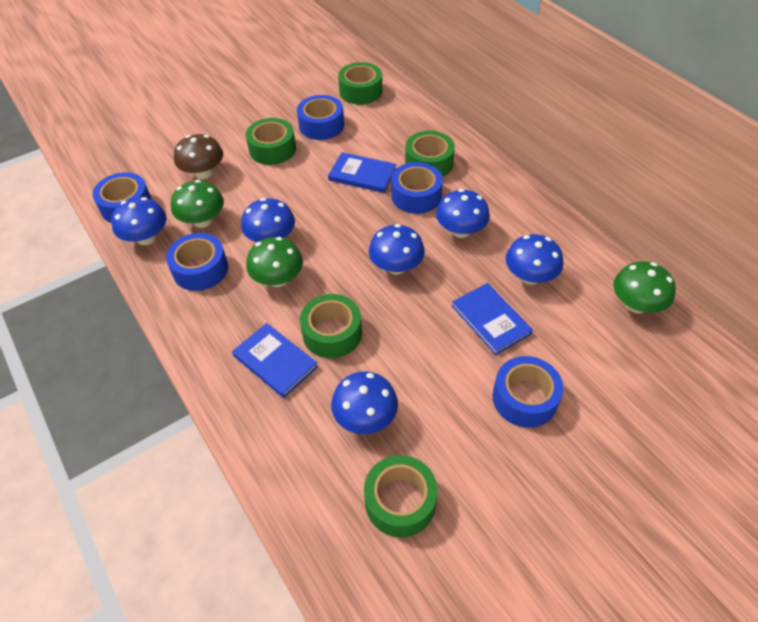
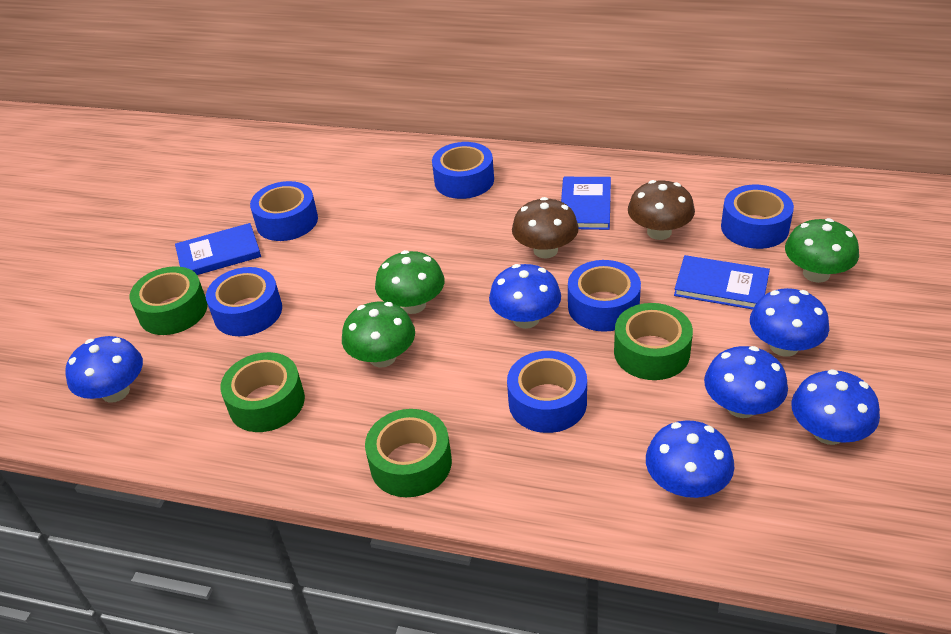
blue tape: 5 -> 6
brown mushroom: 1 -> 2
green tape: 5 -> 4

